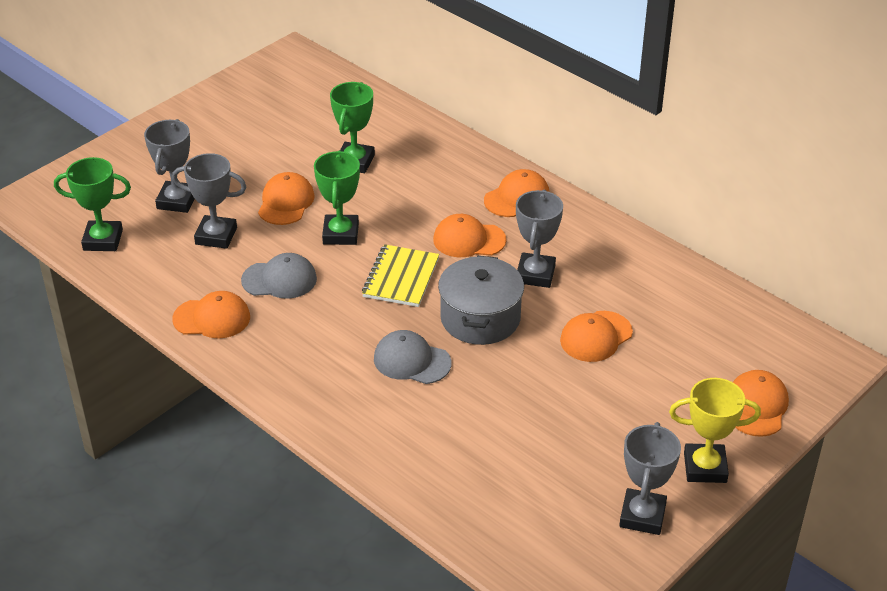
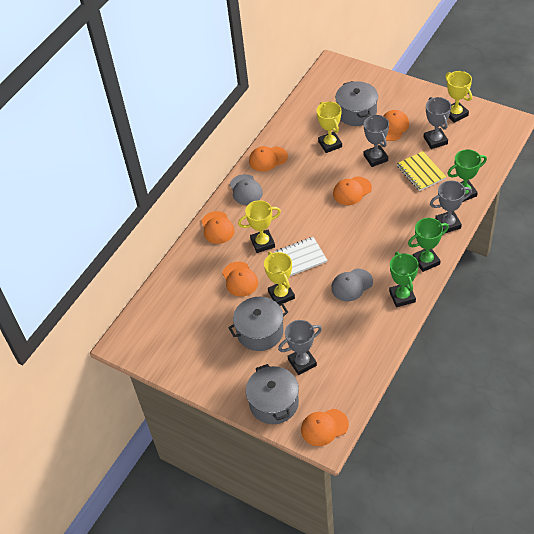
grey pot: 1 -> 3
white notebook: 0 -> 1
yellow trophy: 1 -> 4

